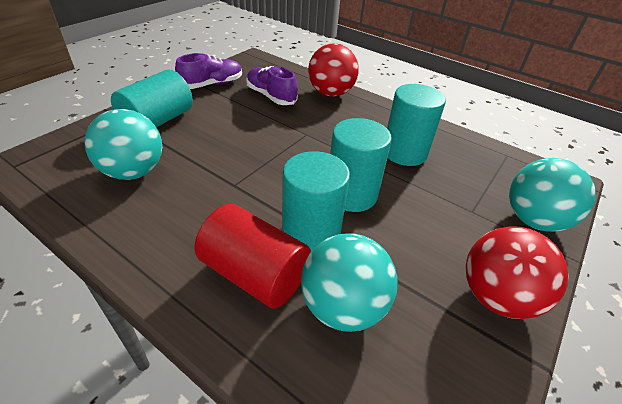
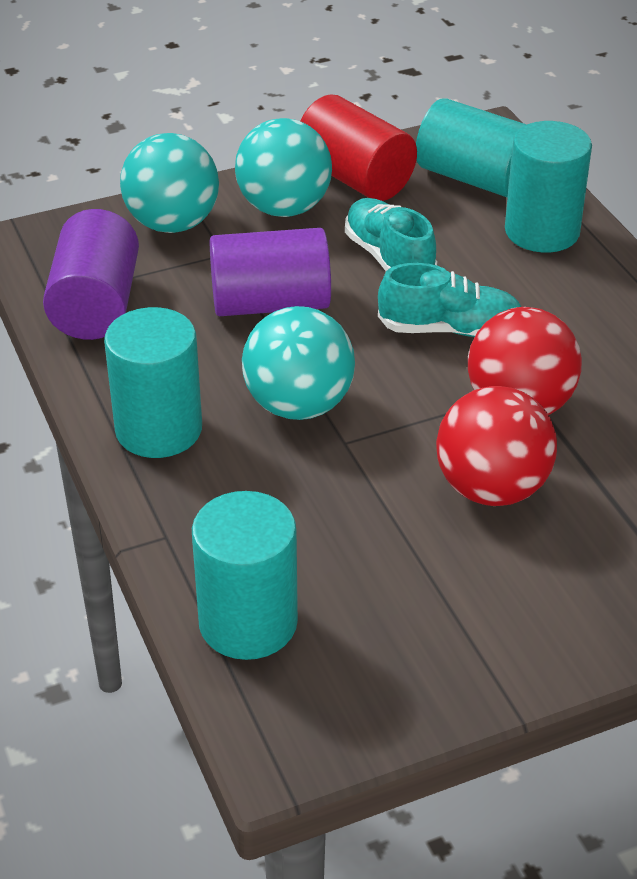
purple cylinder: 0 -> 2
purple shoe: 2 -> 0
turquoise shoe: 0 -> 2

